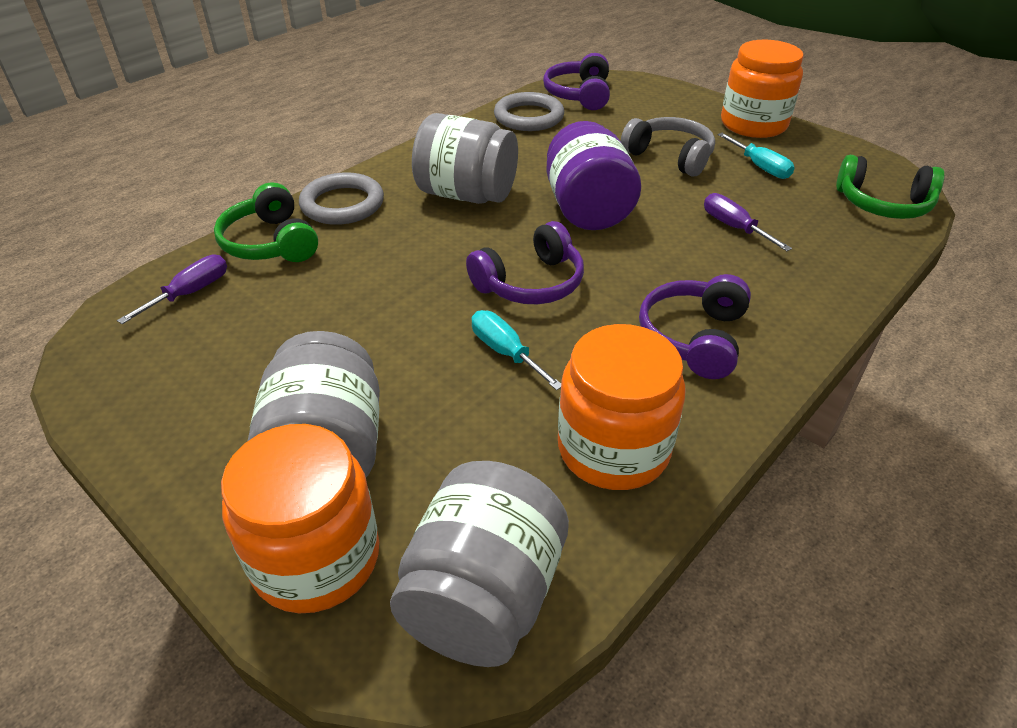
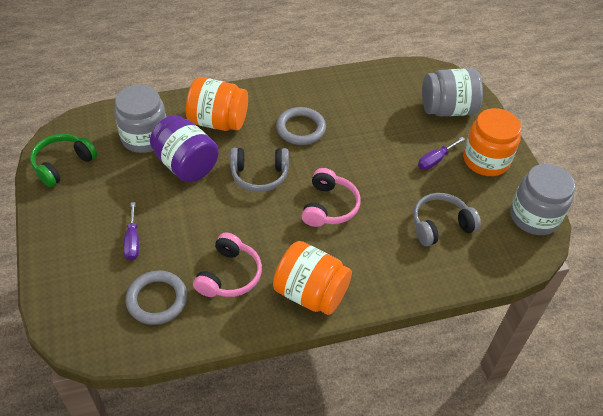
green headphones: 2 -> 1
grey headphones: 1 -> 2
pink headphones: 0 -> 2
purple headphones: 3 -> 0
turquoise screwdriver: 2 -> 0

